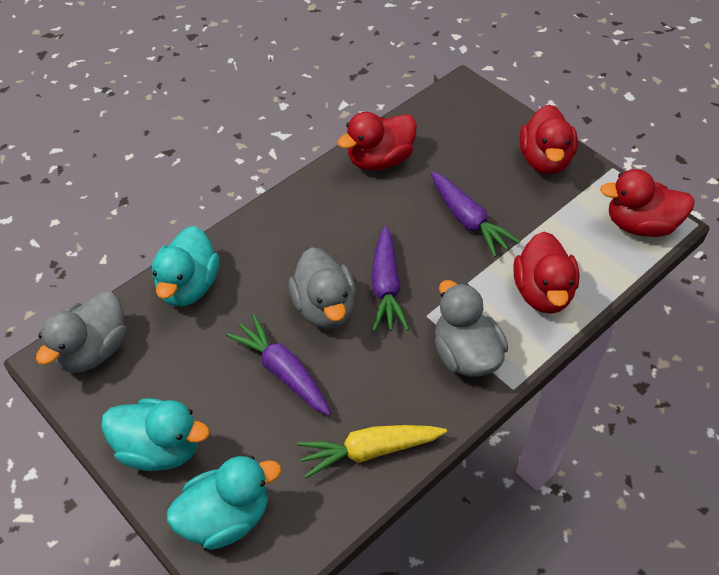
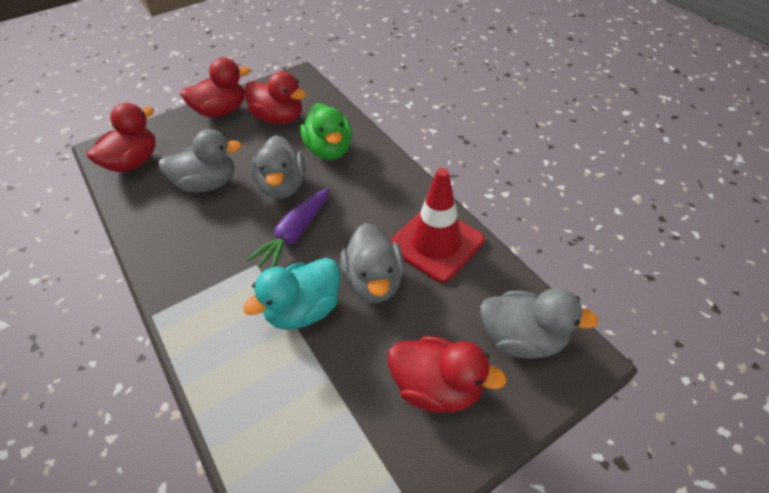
green duck: 0 -> 1
grey duck: 3 -> 4
purple carrot: 3 -> 1
red traffic cone: 0 -> 1
turquoise duck: 3 -> 1
yellow carrot: 1 -> 0

